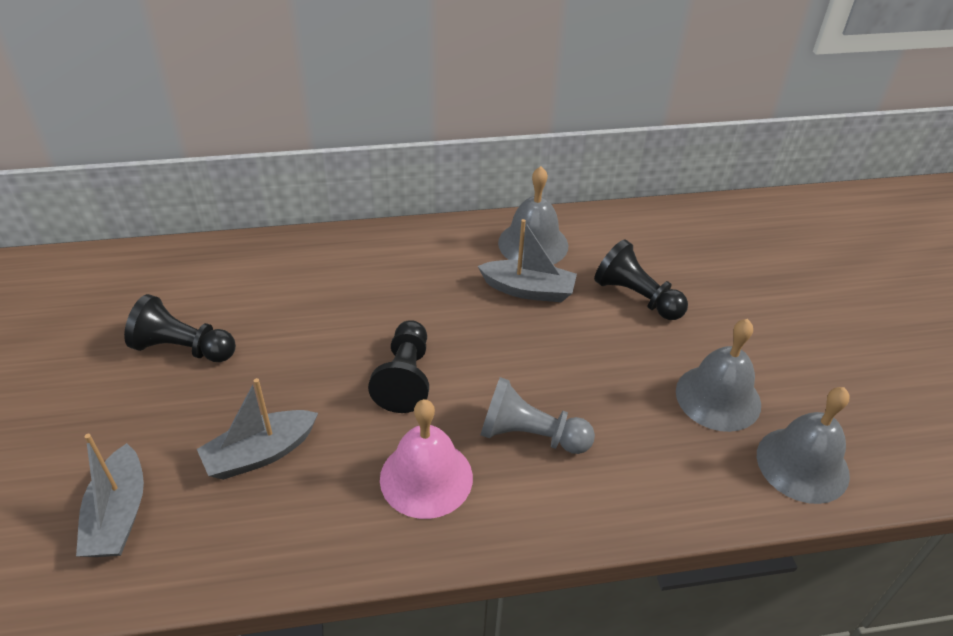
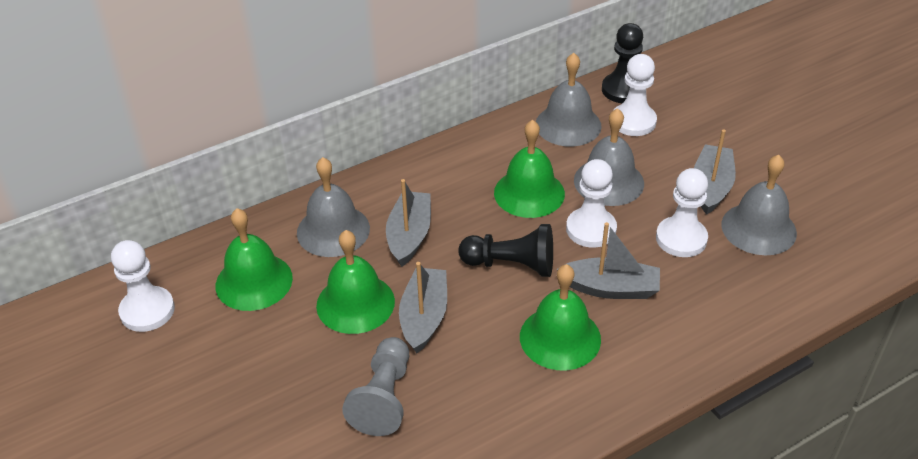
black pawn: 3 -> 2
green bell: 0 -> 4
grey bell: 3 -> 4
grey boat: 3 -> 4
pink bell: 1 -> 0
white pawn: 0 -> 4

